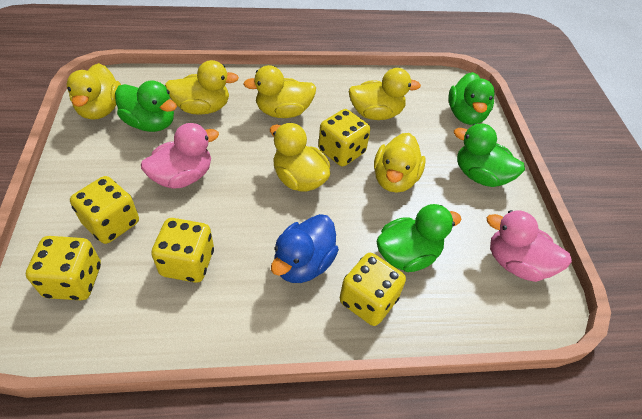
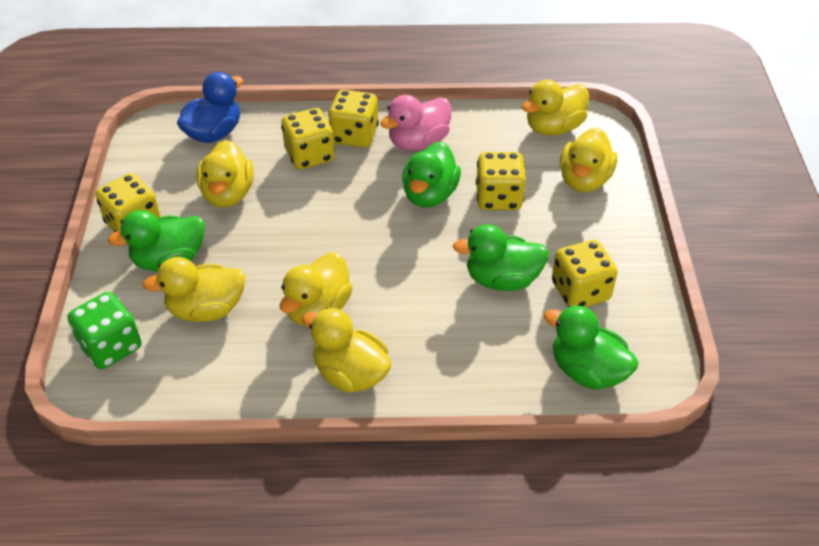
green dice: 0 -> 1
pink duck: 2 -> 1

